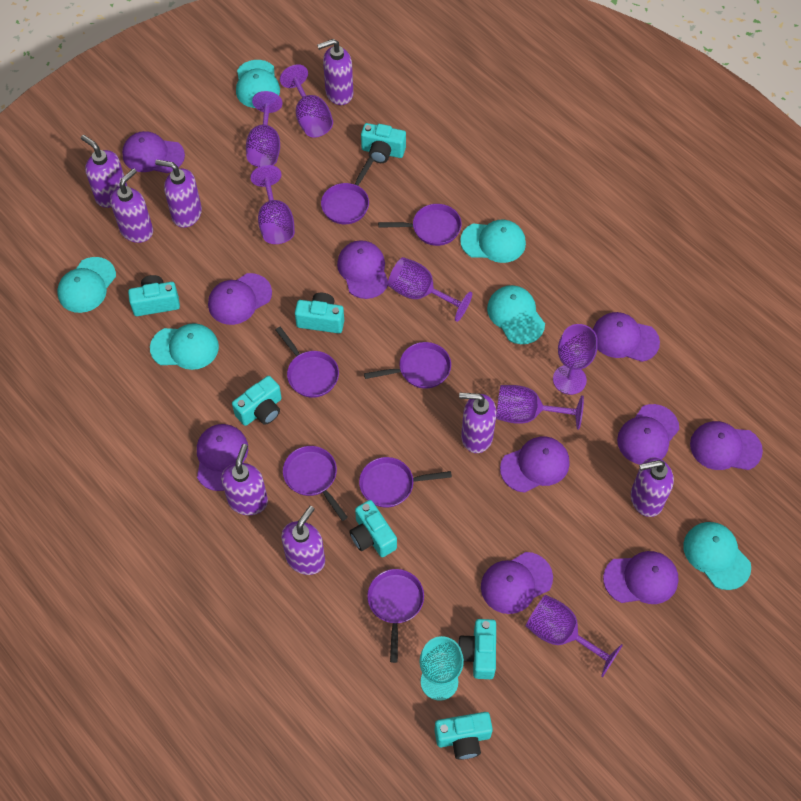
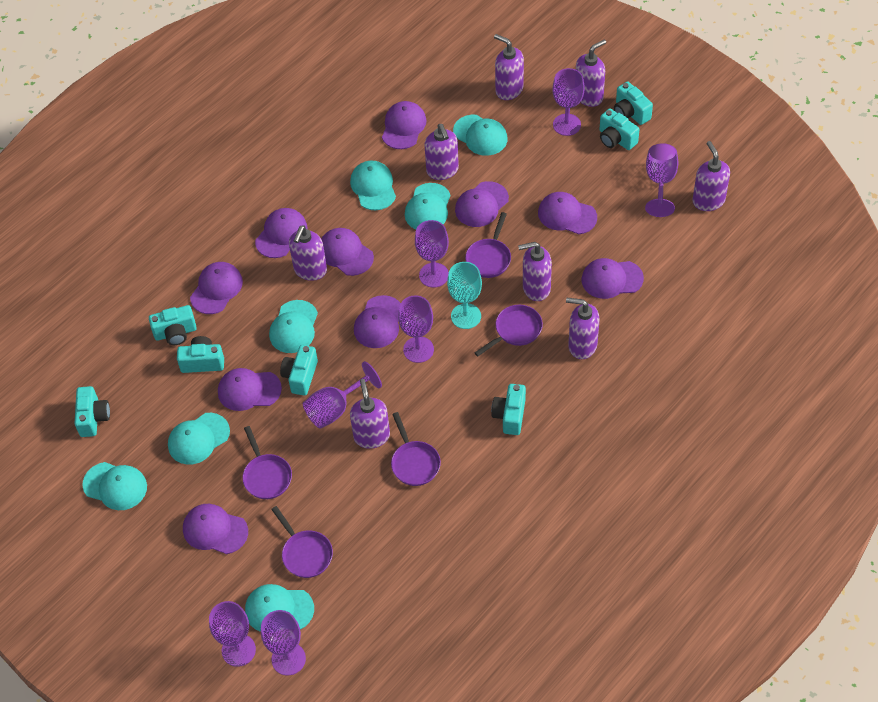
purple pan: 7 -> 5
turquoise cap: 6 -> 7

